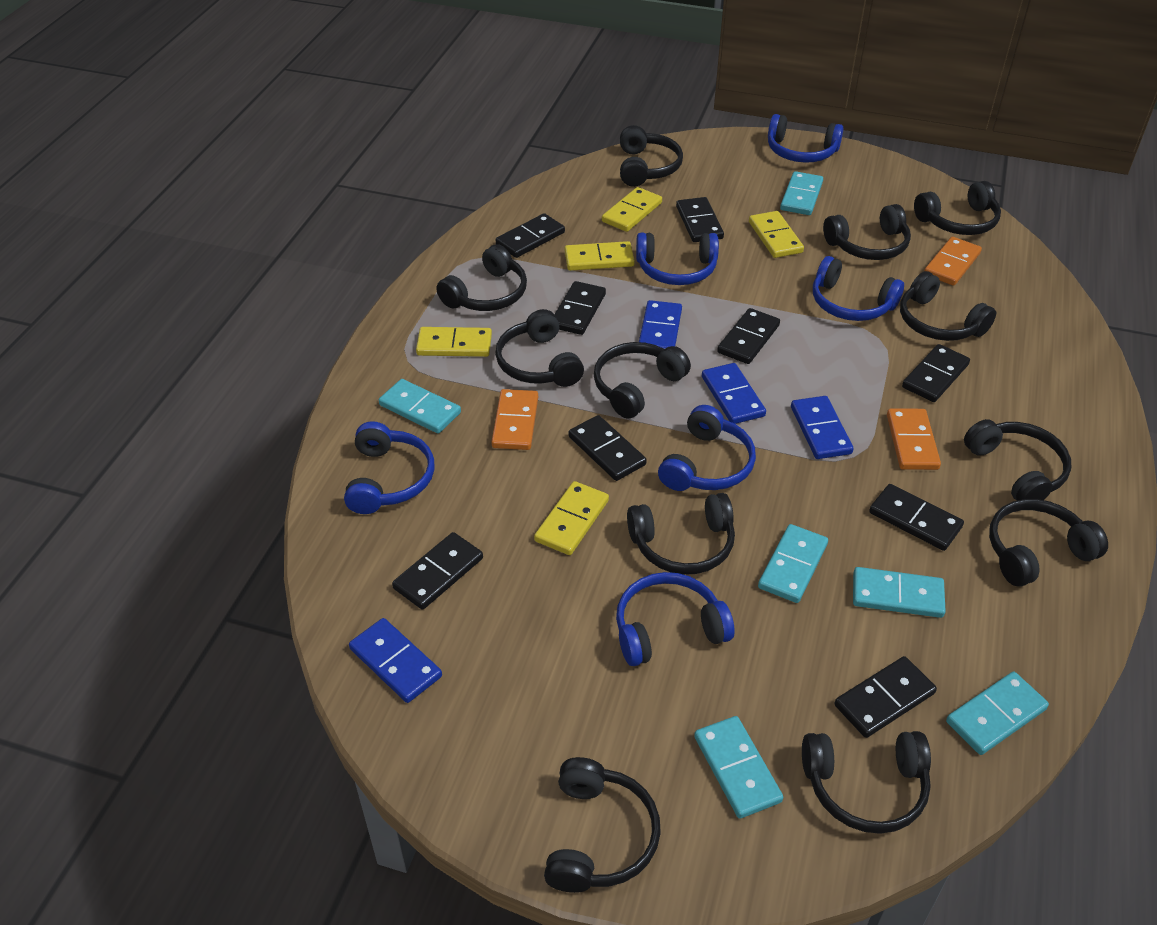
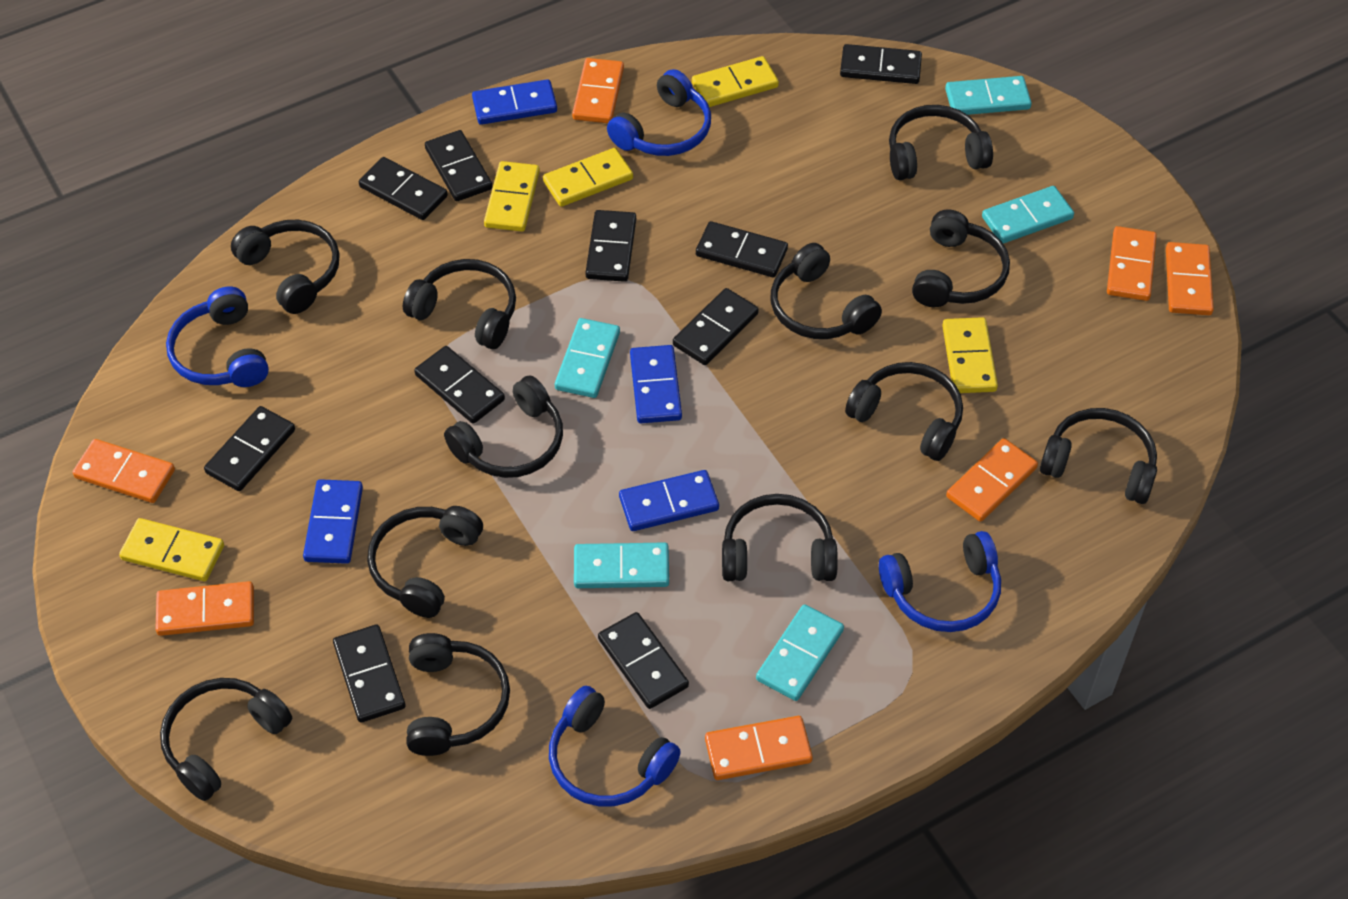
black domino: 9 -> 10
blue headphones: 6 -> 4
orange domino: 3 -> 7
turquoise domino: 6 -> 5

